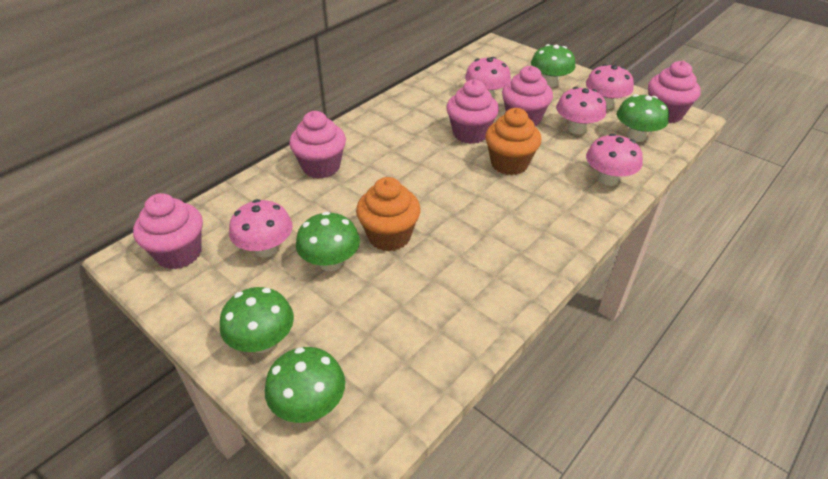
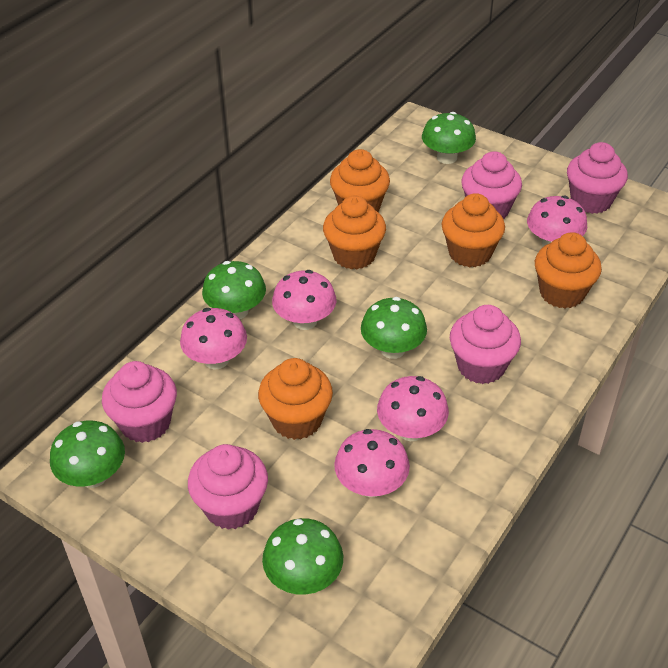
orange cupcake: 2 -> 5

